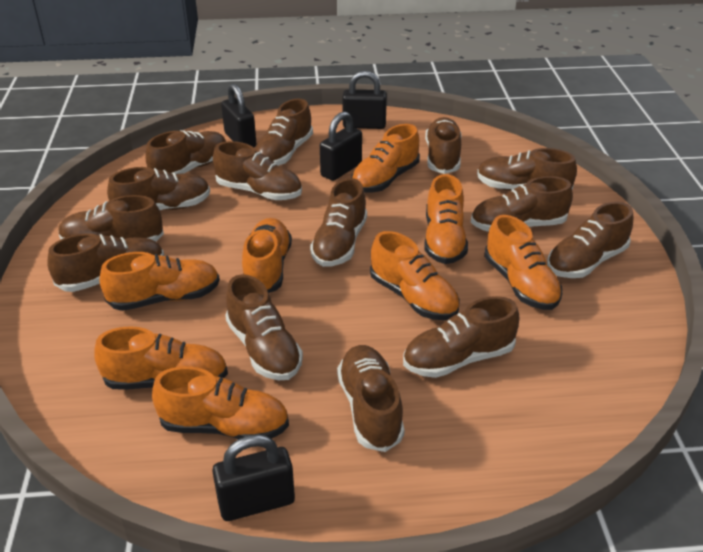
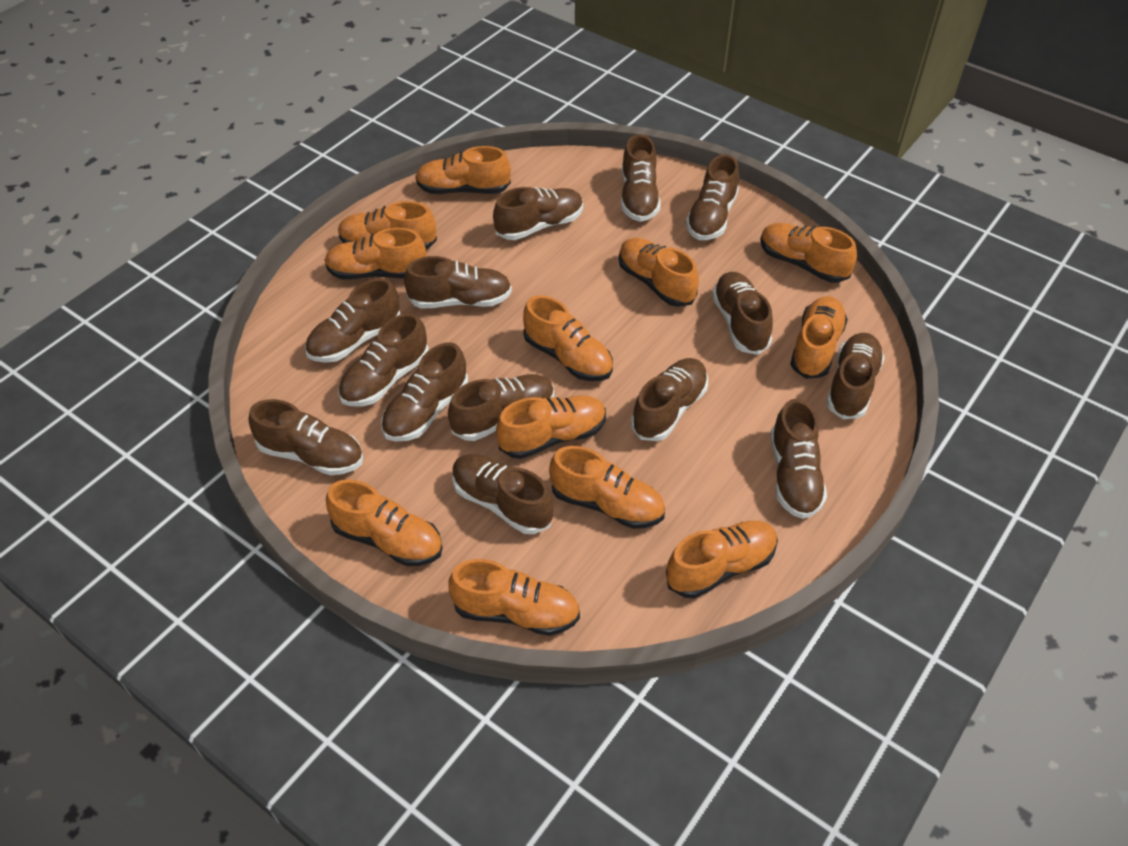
black padlock: 4 -> 0
orange shoe: 8 -> 12

